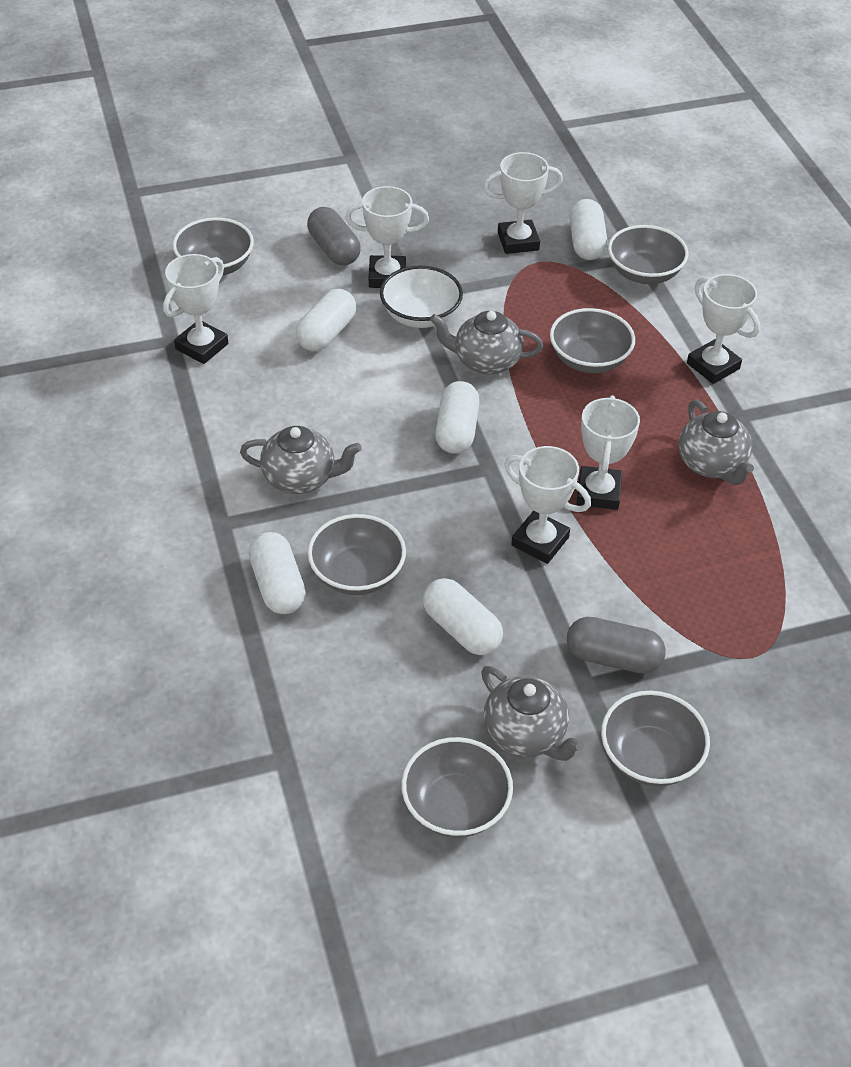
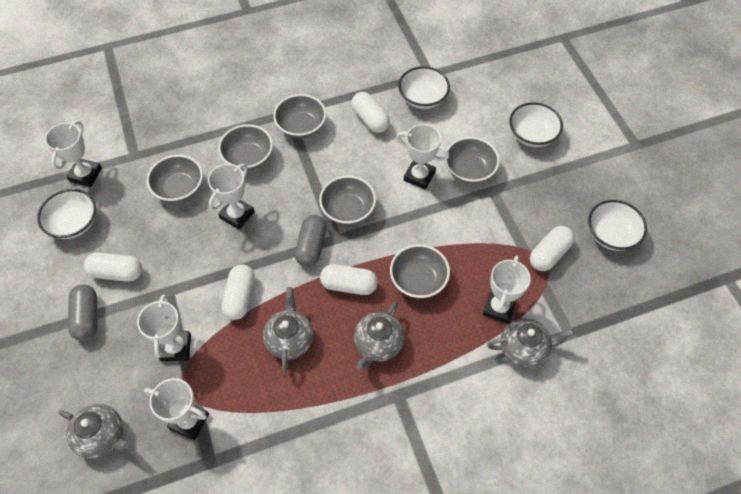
white bowl: 1 -> 4

